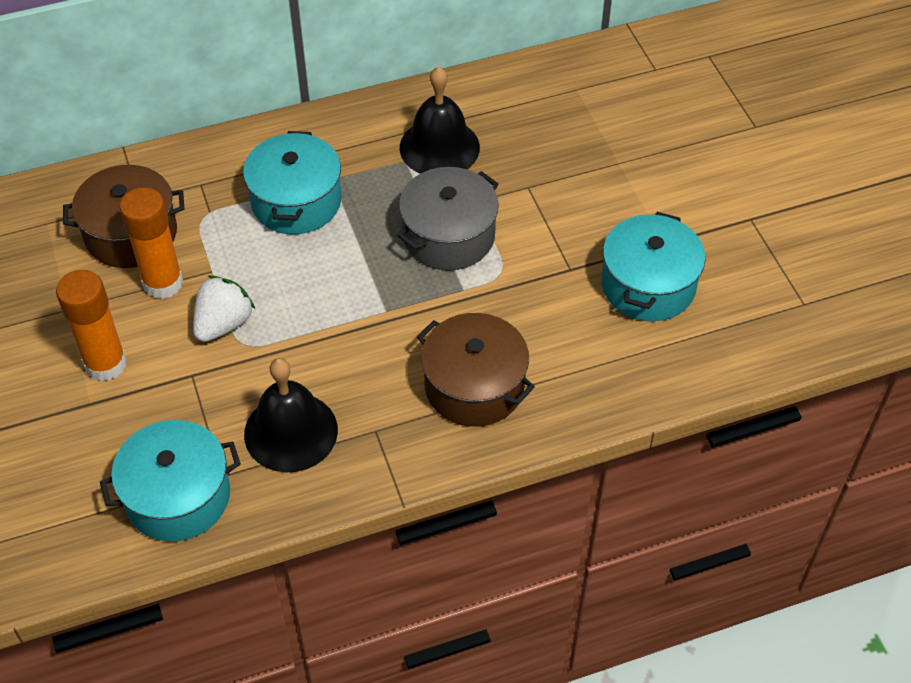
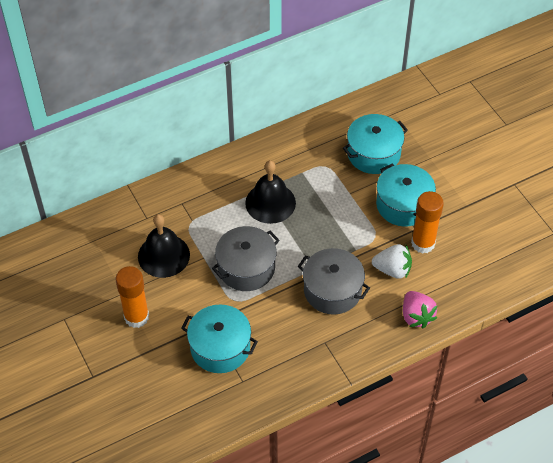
brown pot: 2 -> 0
grey pot: 1 -> 2
pink strawberry: 0 -> 1

